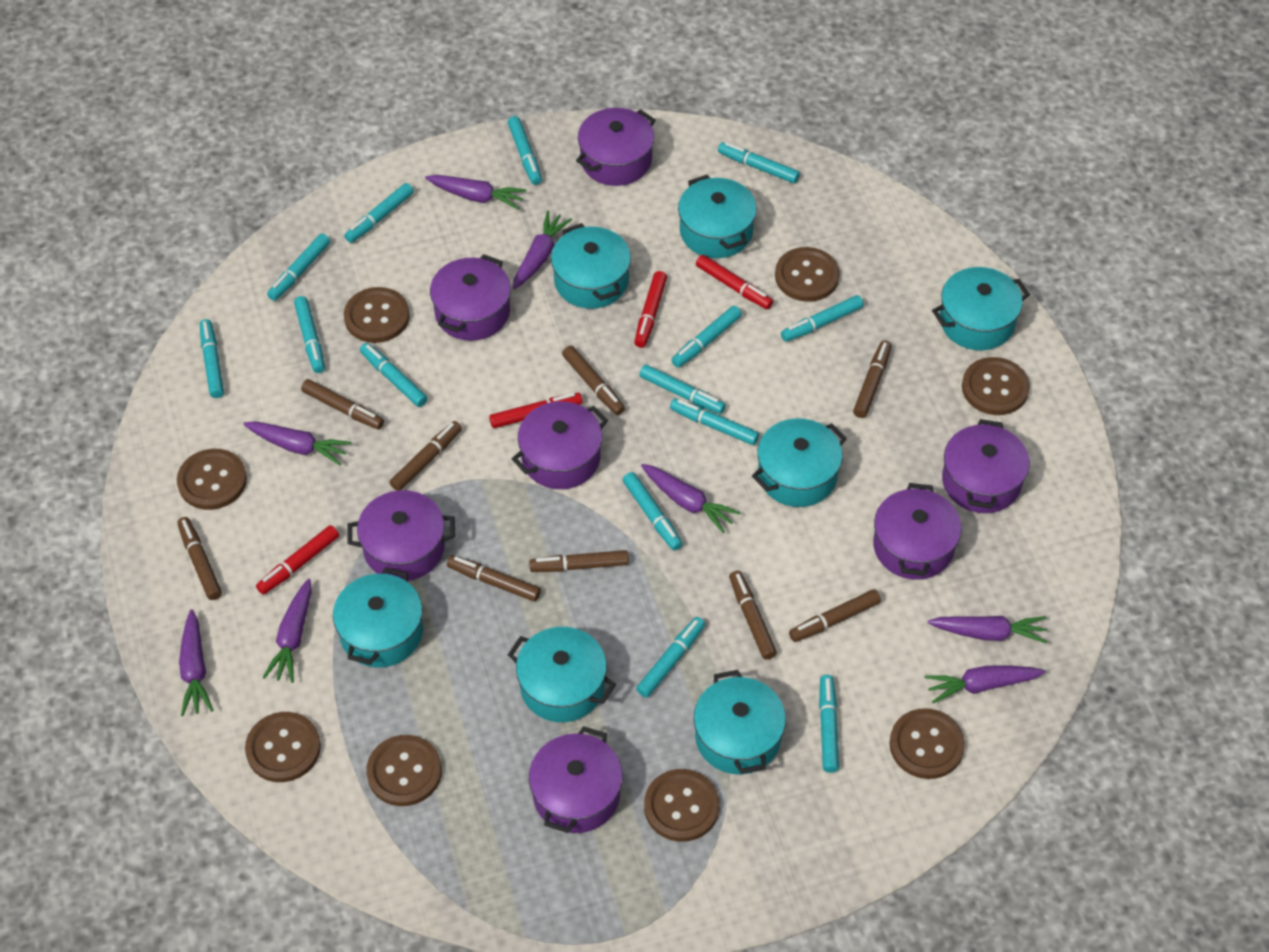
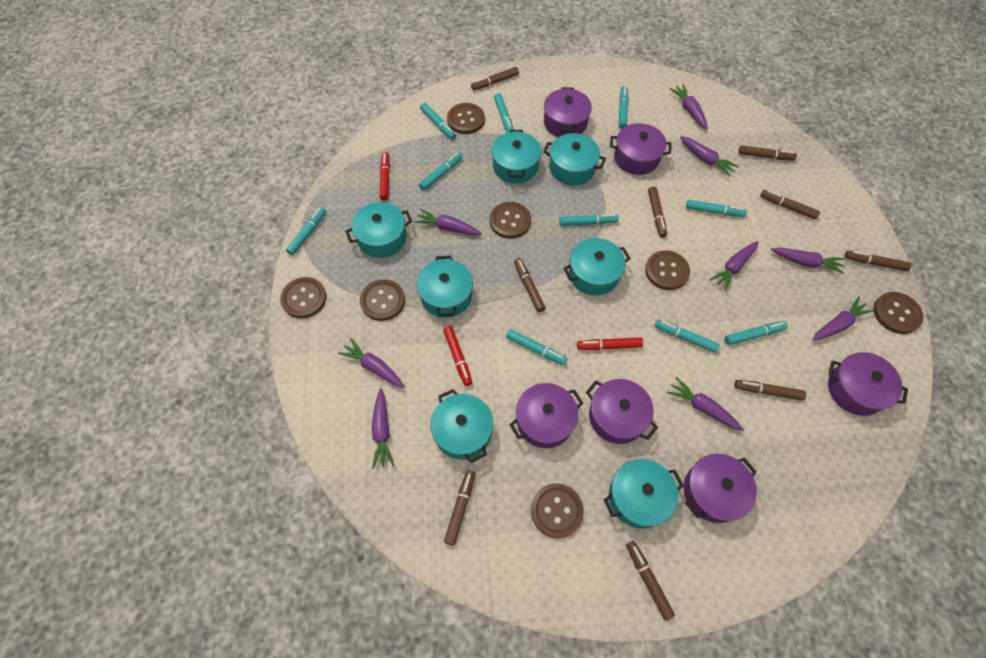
brown button: 8 -> 7
purple carrot: 8 -> 9
purple pot: 7 -> 6
red marker: 4 -> 3
turquoise marker: 14 -> 10

